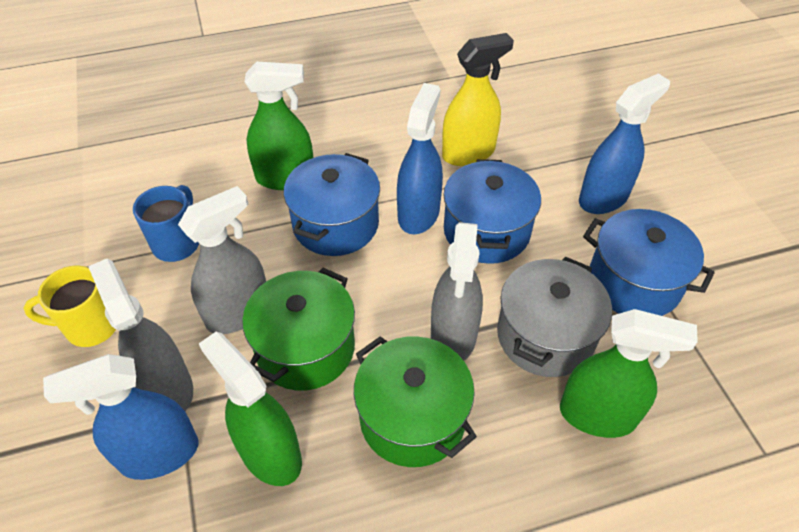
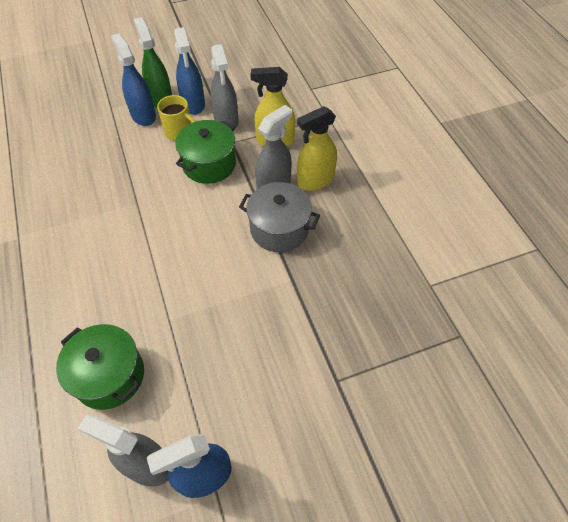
blue mug: 1 -> 0
blue pot: 3 -> 0
green spray bottle: 3 -> 1
yellow spray bottle: 1 -> 2

